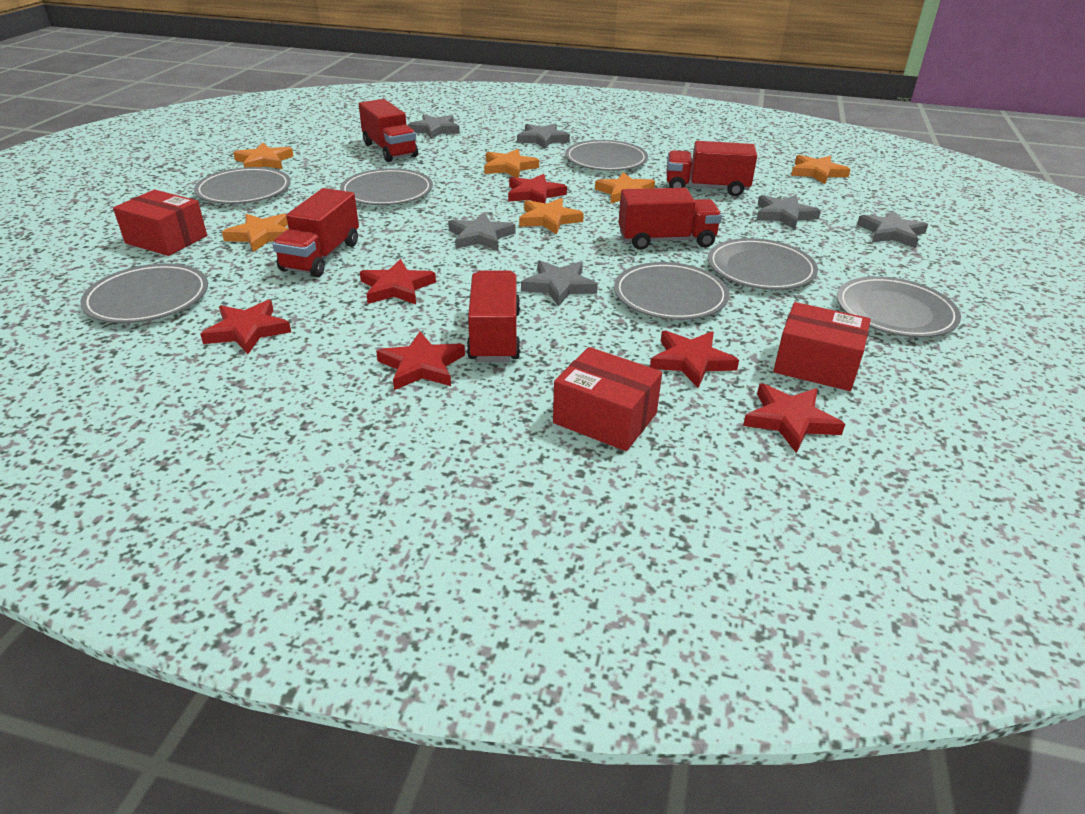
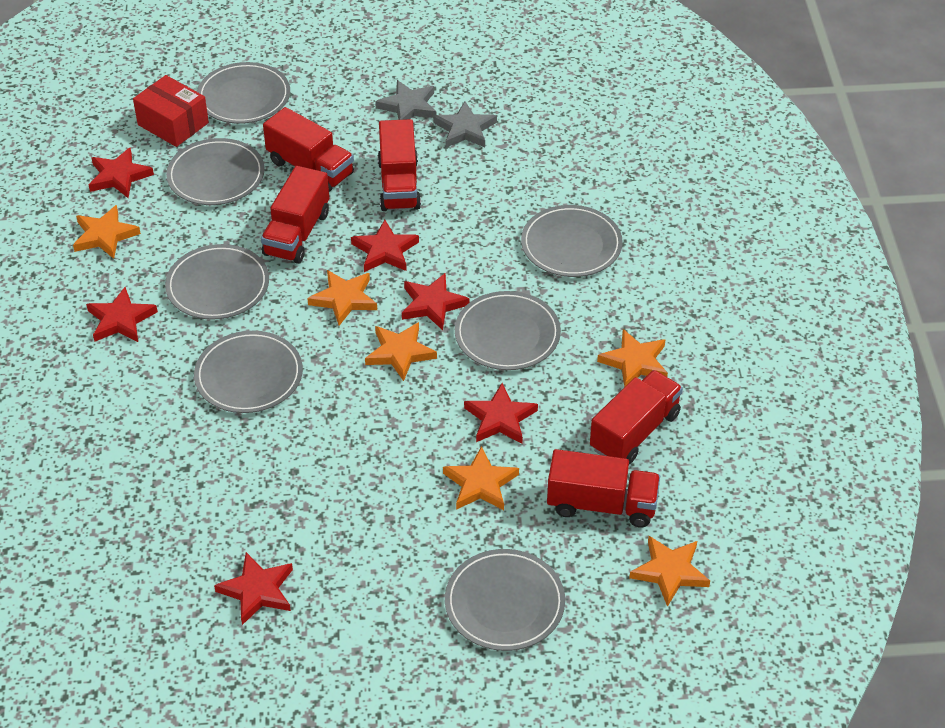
grey star: 6 -> 2
red box: 3 -> 1

